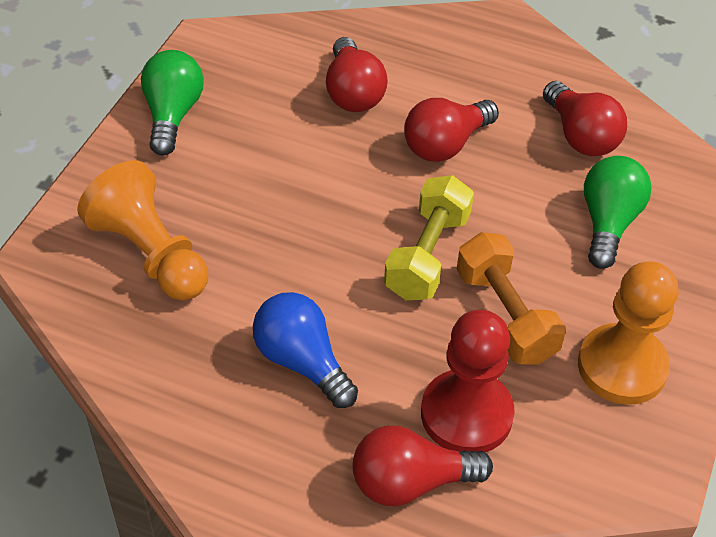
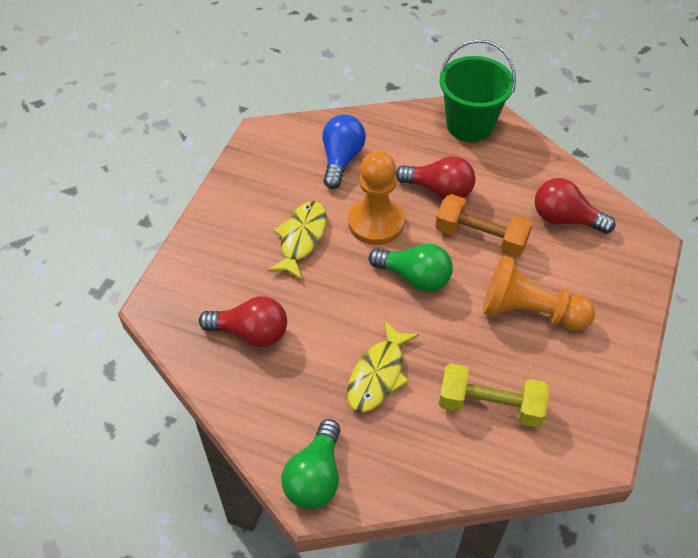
green bucket: 0 -> 1
red light bulb: 4 -> 3
red pawn: 1 -> 0
yellow fish: 0 -> 2

